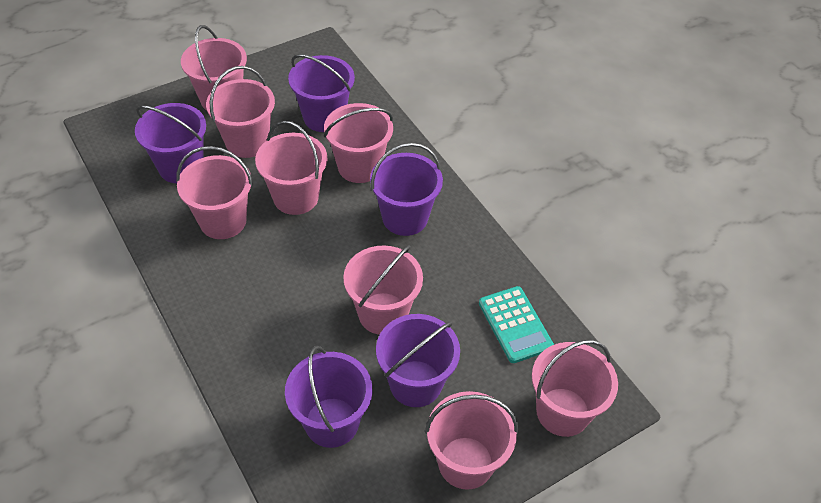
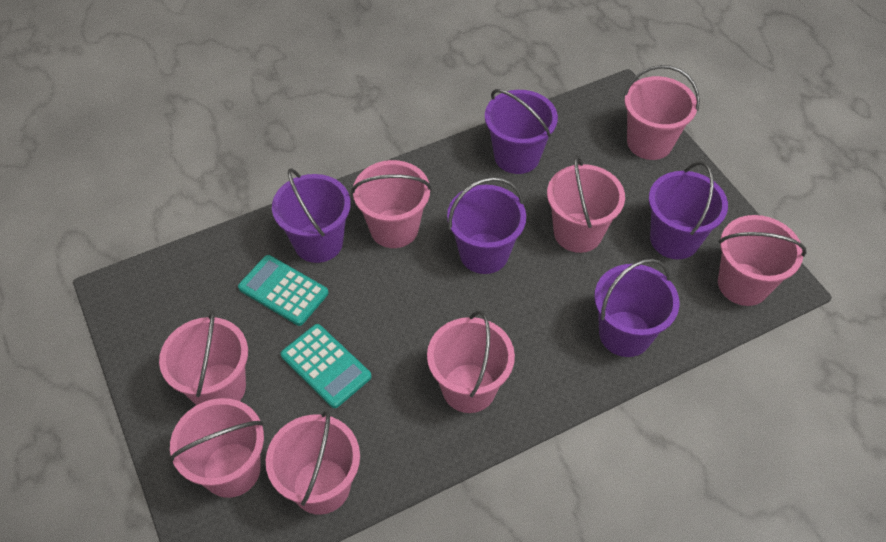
turquoise calculator: 1 -> 2

